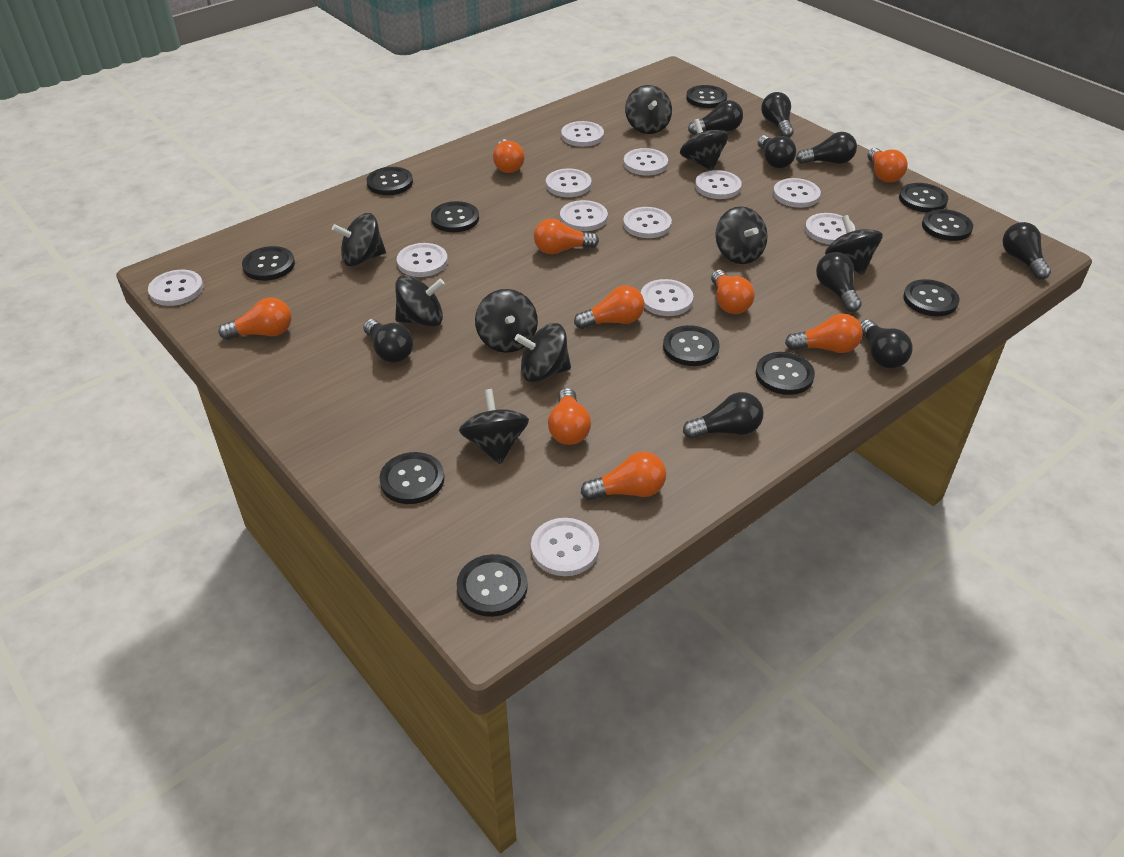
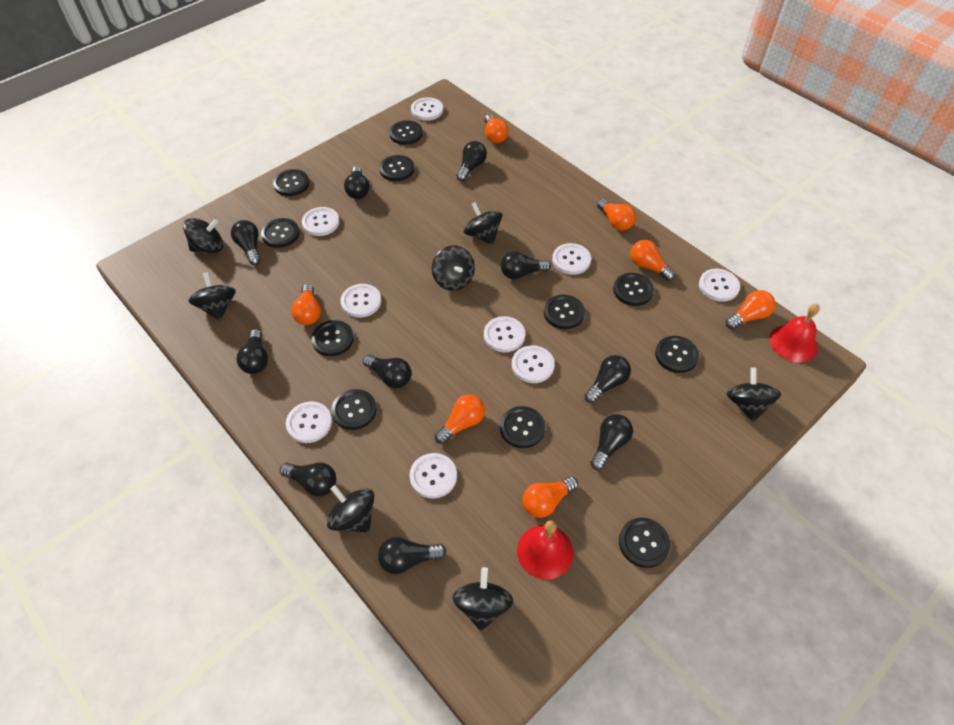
black light bulb: 9 -> 10
black spinning top: 9 -> 7
orange light bulb: 9 -> 7
red bell: 0 -> 2
white button: 12 -> 9

